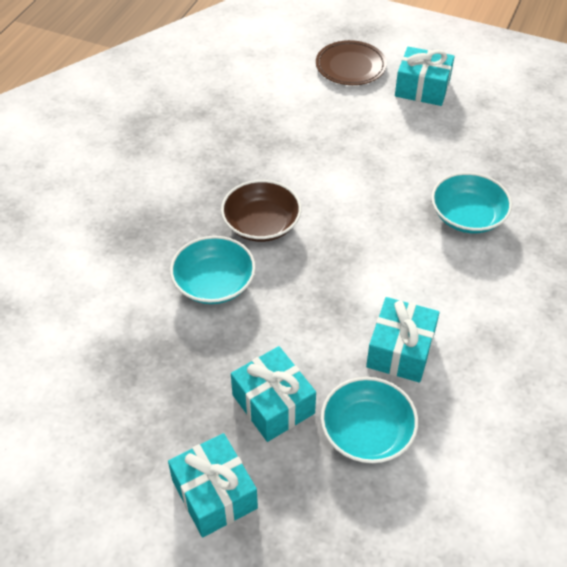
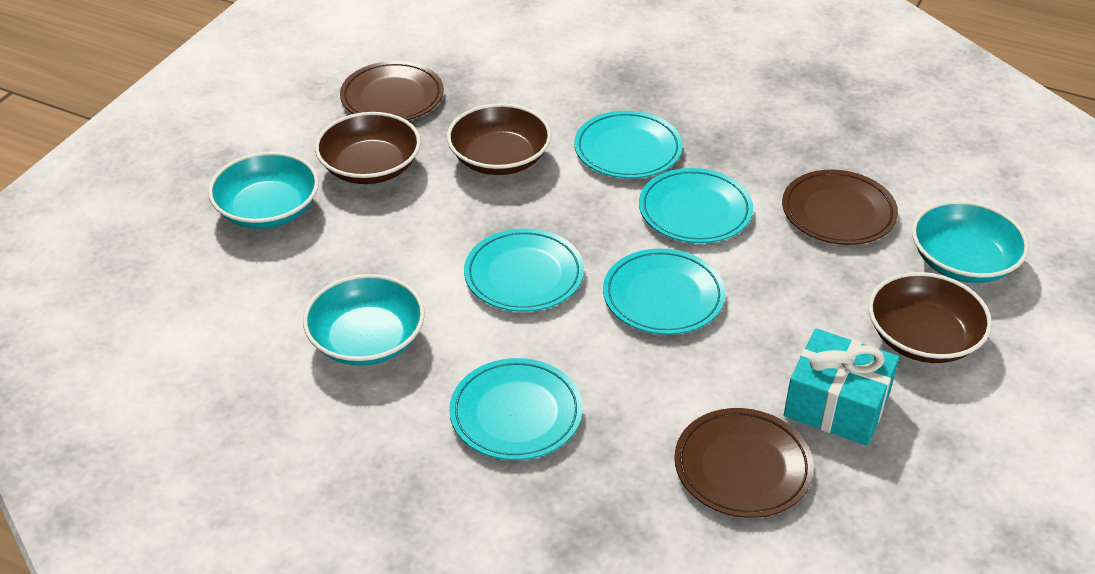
brown bowl: 1 -> 3
brown plate: 1 -> 3
turquoise gift: 4 -> 1
turquoise plate: 0 -> 5

